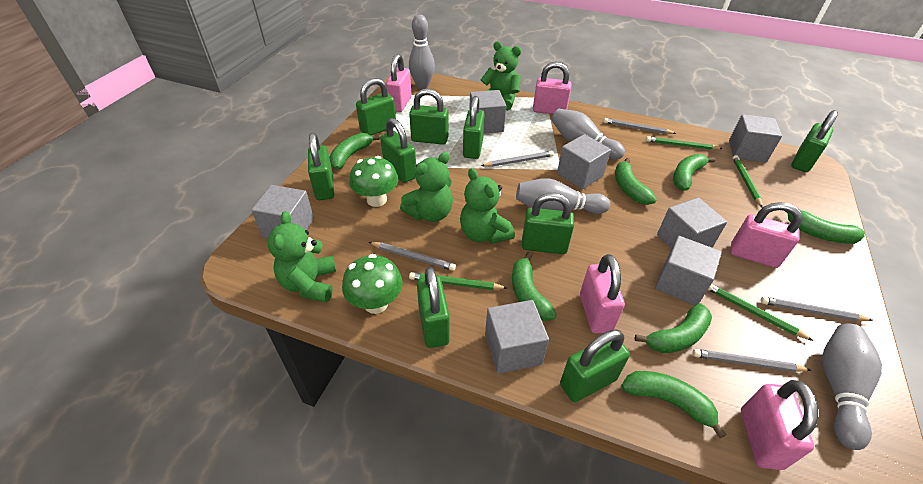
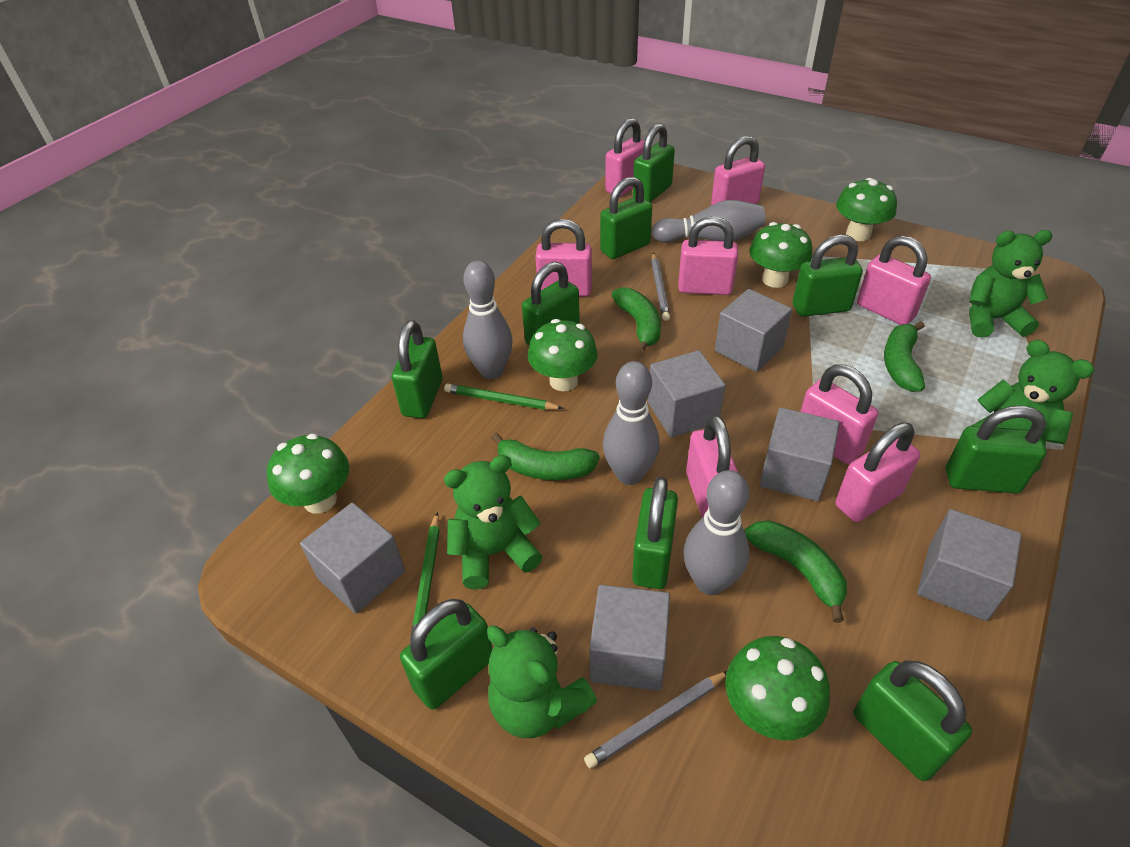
green banana: 7 -> 4
green mushroom: 2 -> 5
green pencil: 4 -> 2
grey cube: 7 -> 6
grey pencil: 5 -> 2
pink padlock: 5 -> 8

